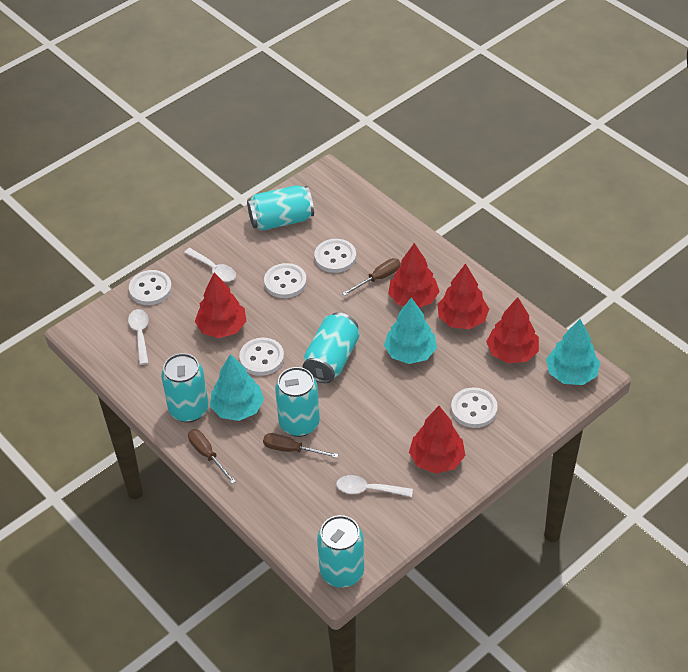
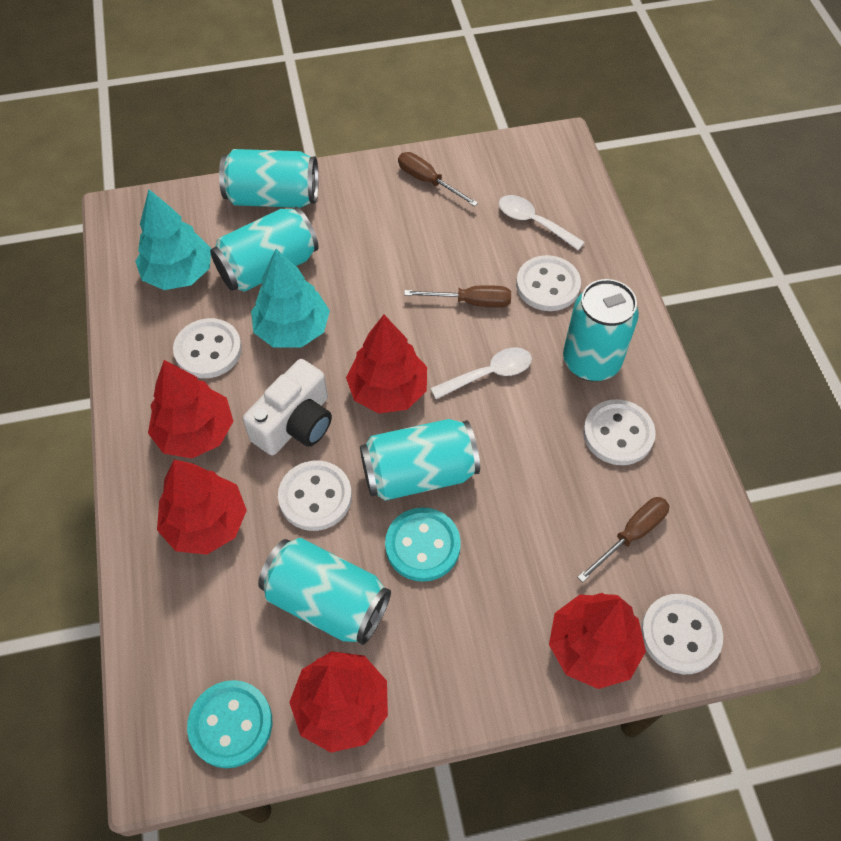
turquoise button: 0 -> 2
turquoise tree: 3 -> 2
white camera: 0 -> 1
white spoon: 3 -> 2

